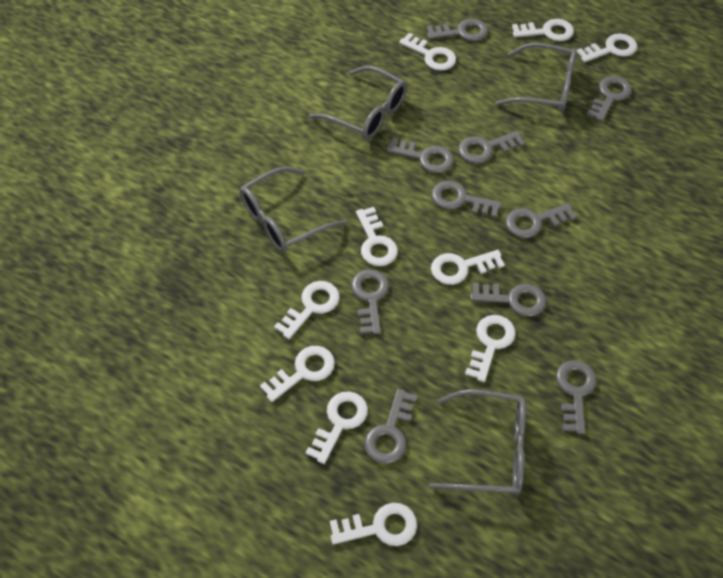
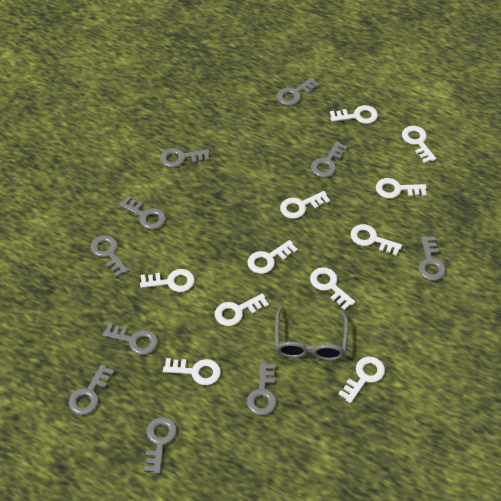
grey glasses: 4 -> 1
white key: 10 -> 11

